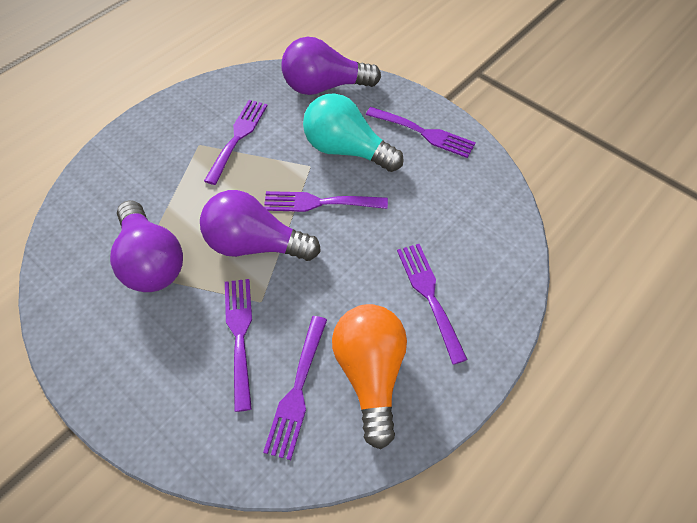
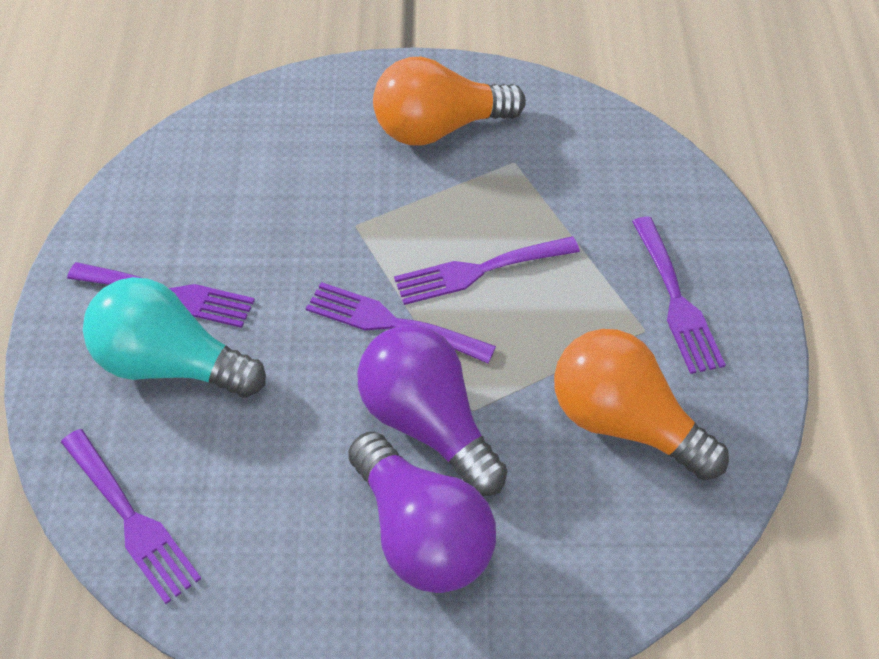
orange light bulb: 1 -> 2
purple fork: 6 -> 5
purple light bulb: 3 -> 2

